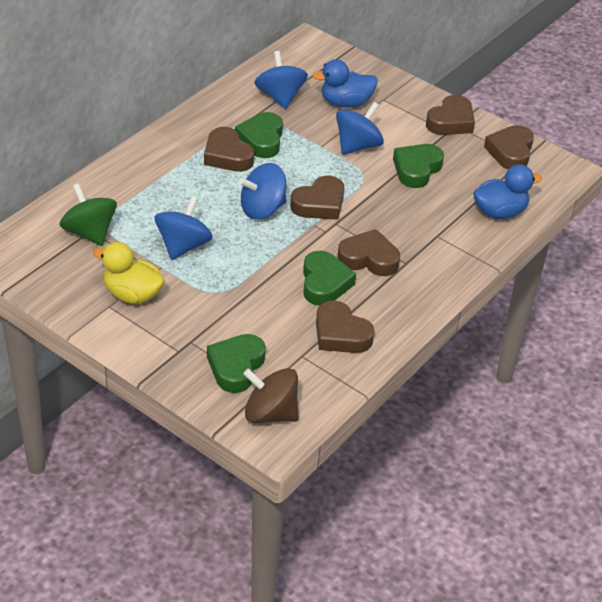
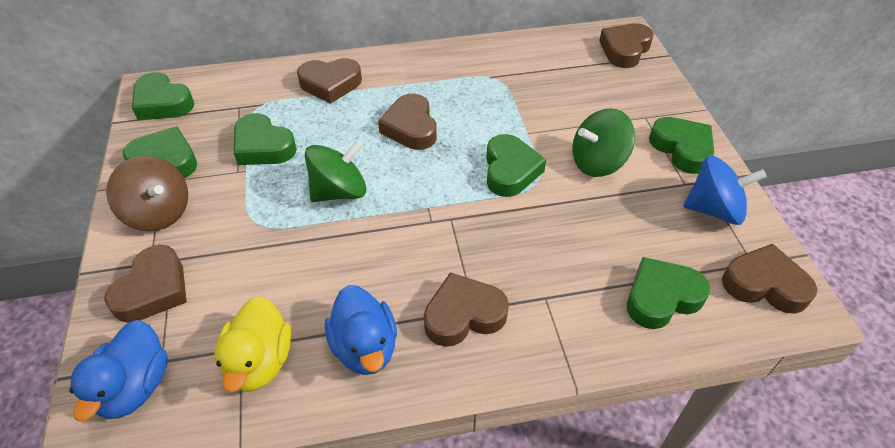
blue spinning top: 4 -> 1
green heart: 4 -> 6
green spinning top: 1 -> 2

